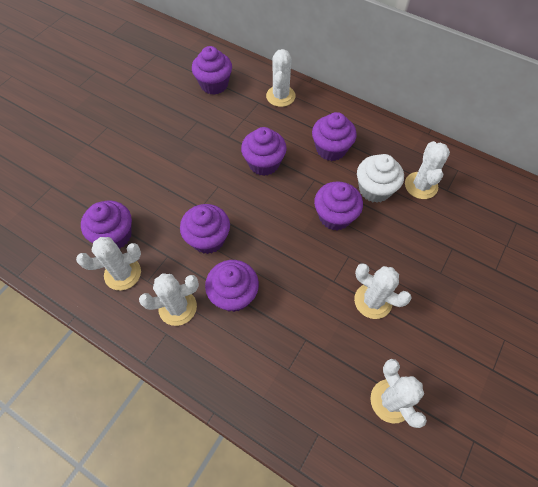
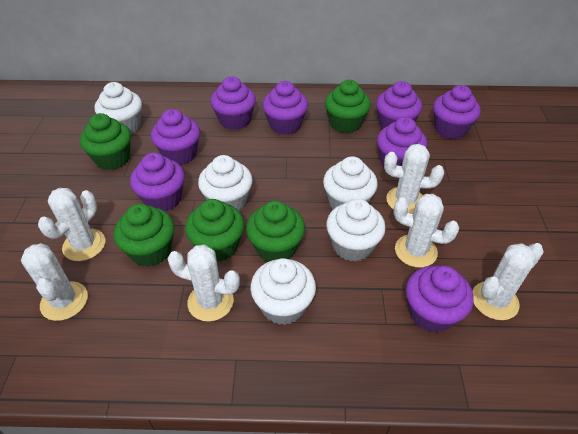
green cupcake: 0 -> 5
purple cupcake: 7 -> 8
white cupcake: 1 -> 5

